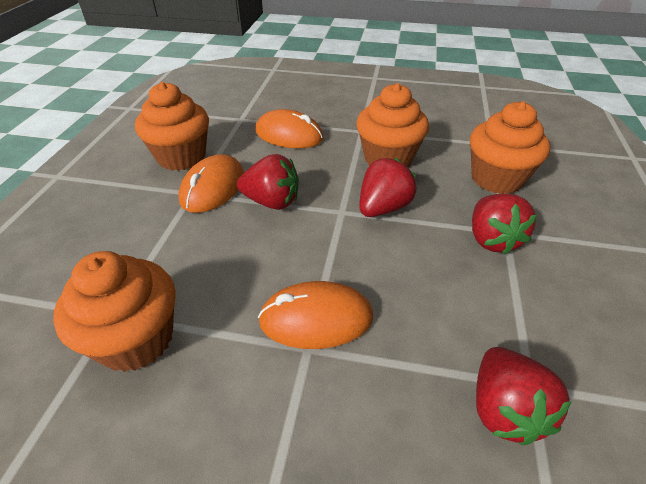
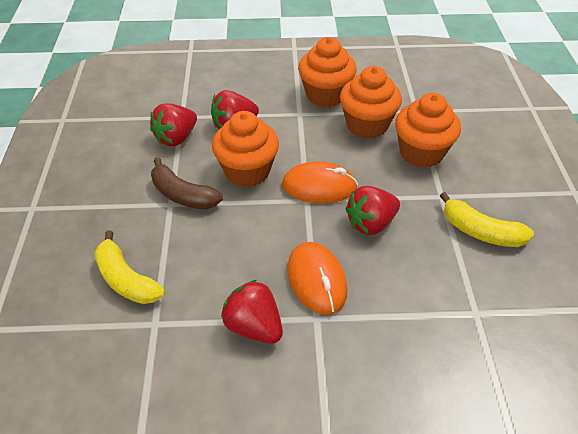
brown banana: 0 -> 1
orange mouse: 3 -> 2
yellow banana: 0 -> 2

